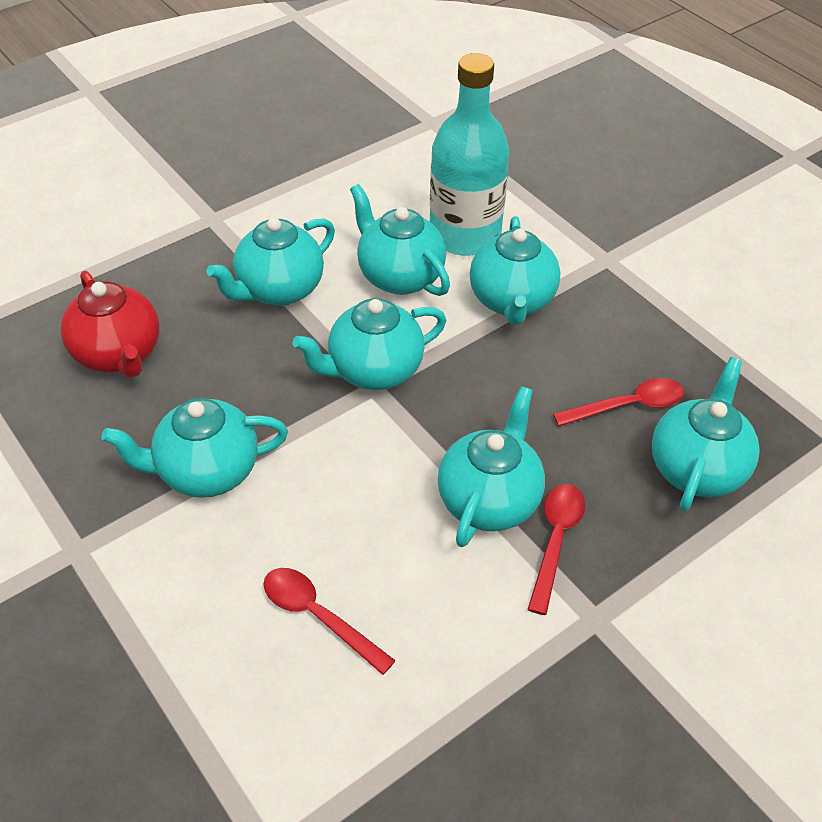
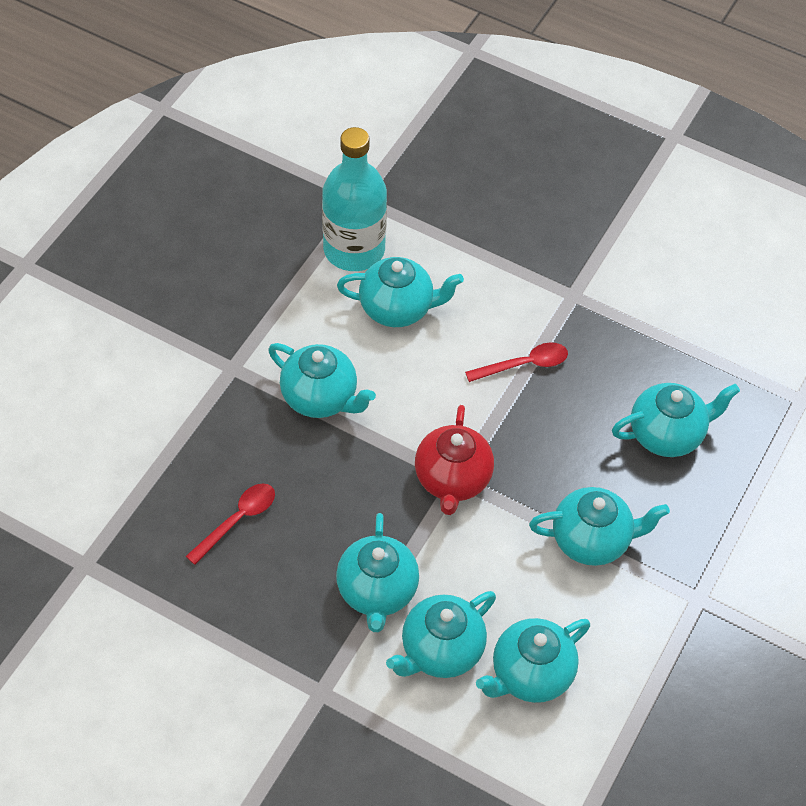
red spoon: 3 -> 2

